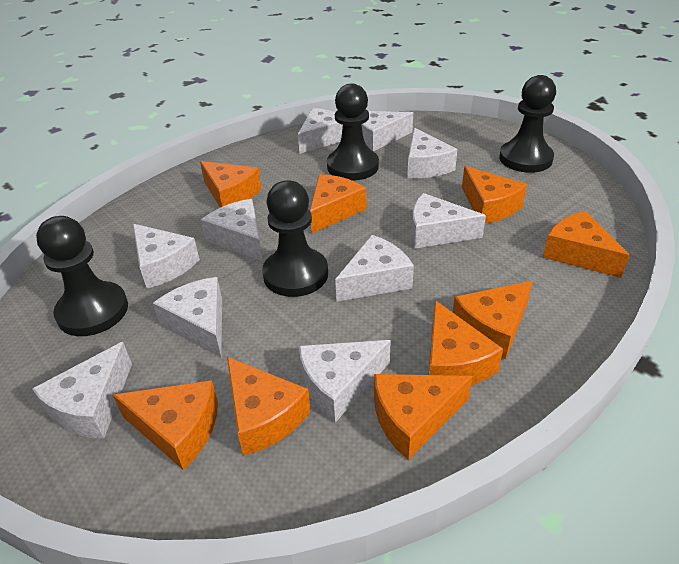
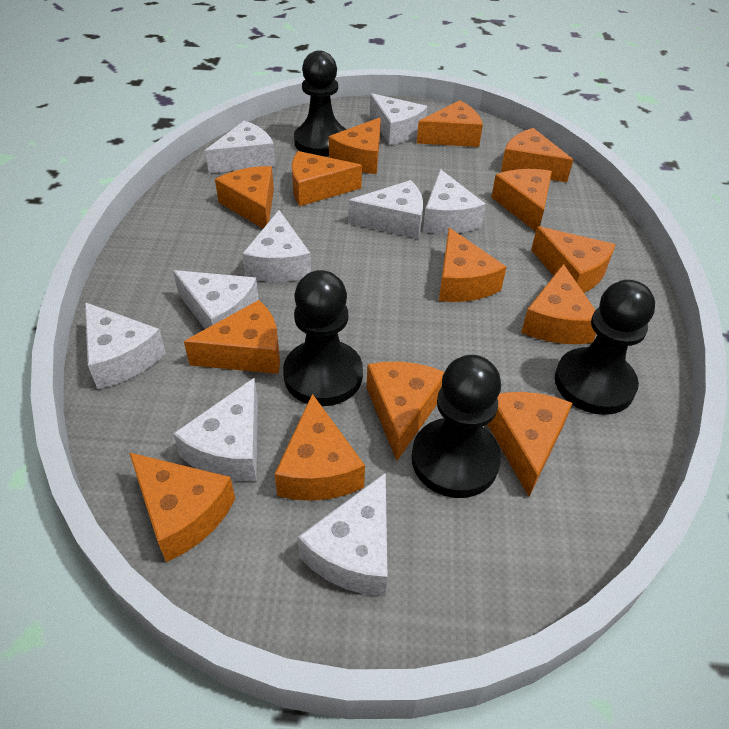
orange cheese: 9 -> 14
white cheese: 10 -> 9

